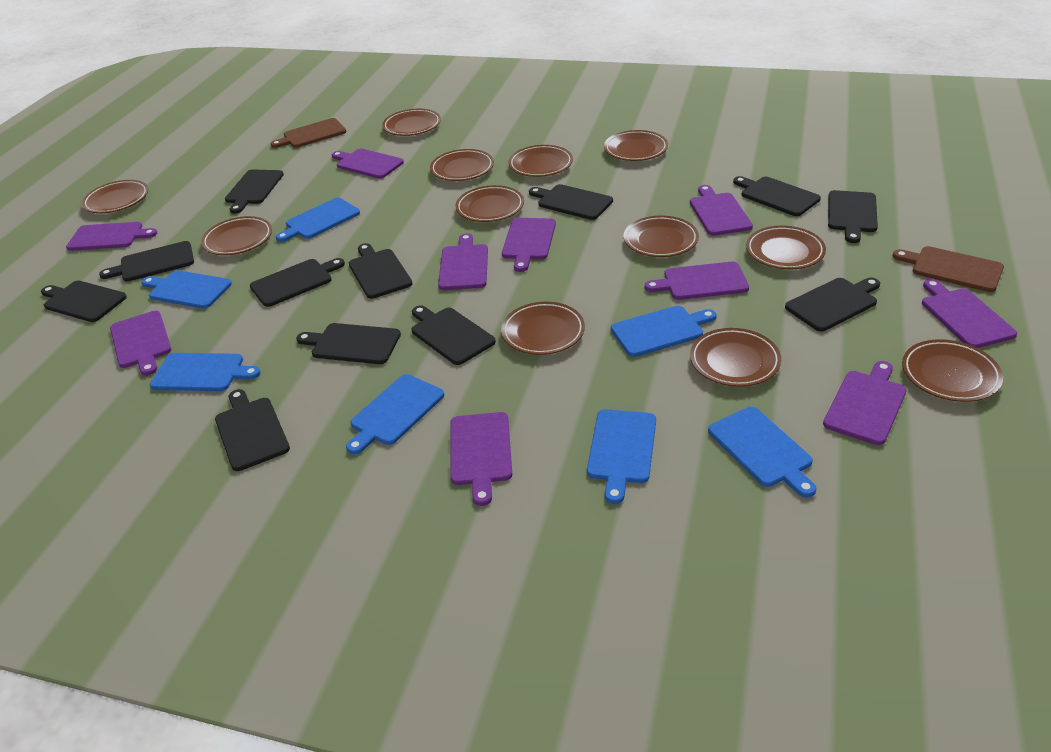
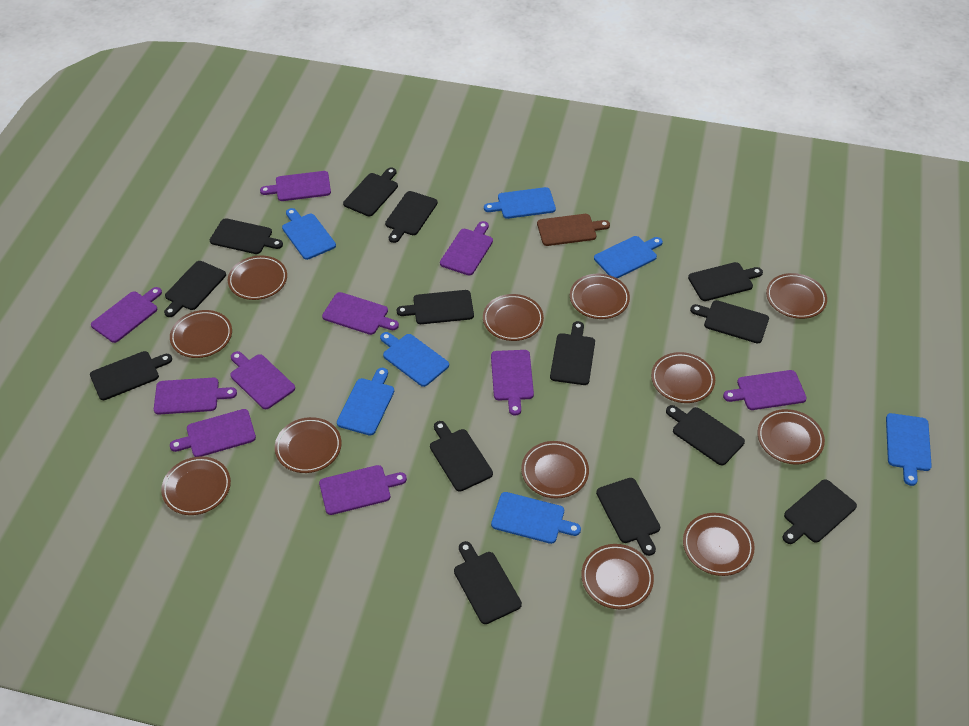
black cutting board: 12 -> 14
brown cutting board: 2 -> 1

